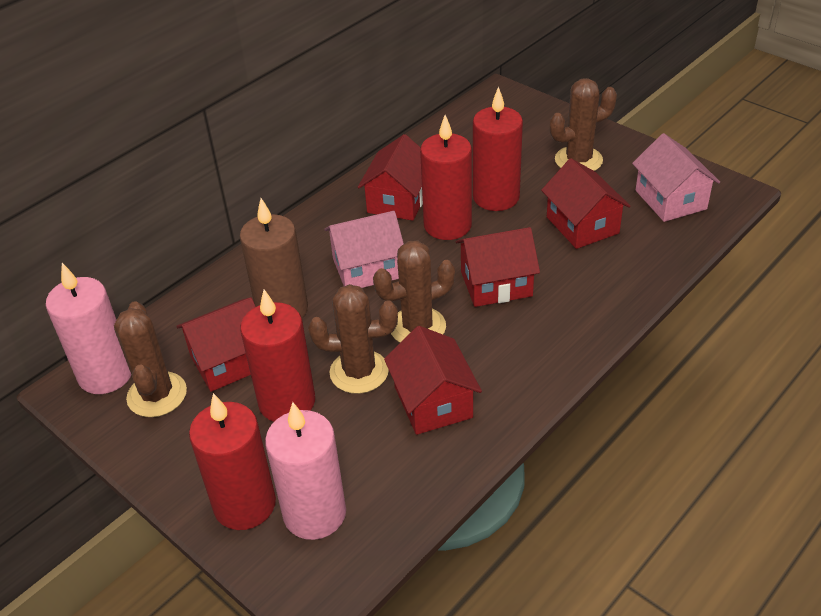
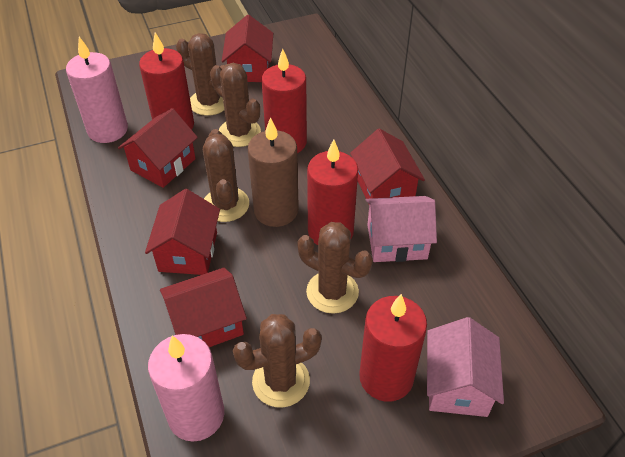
brown cactus: 4 -> 5

